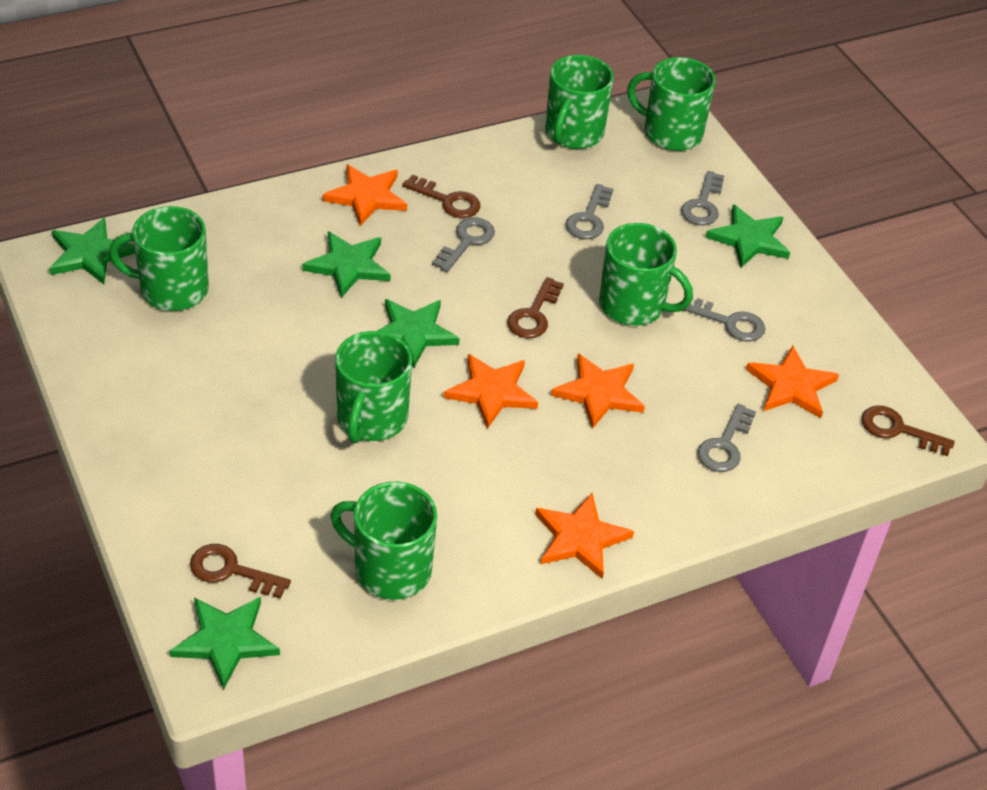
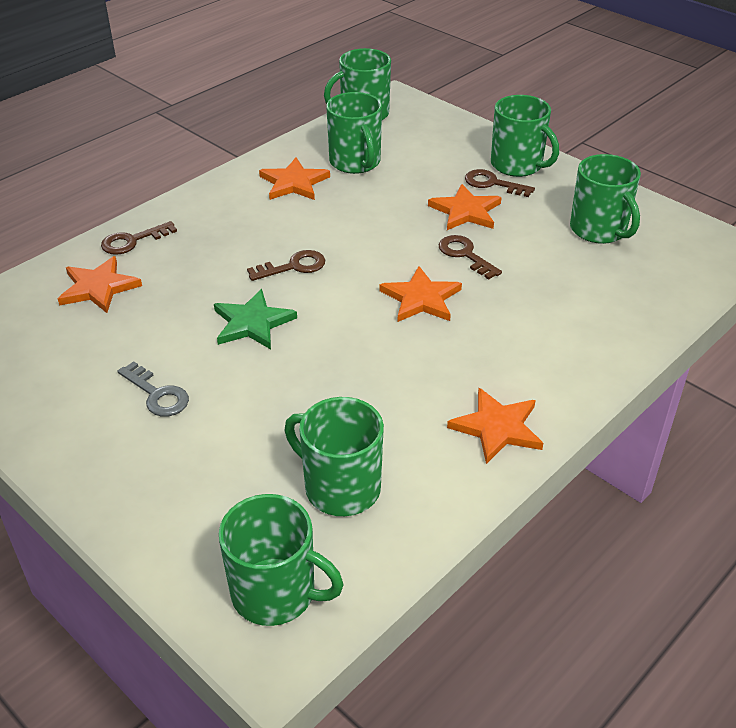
green star: 5 -> 1
grey key: 5 -> 1

